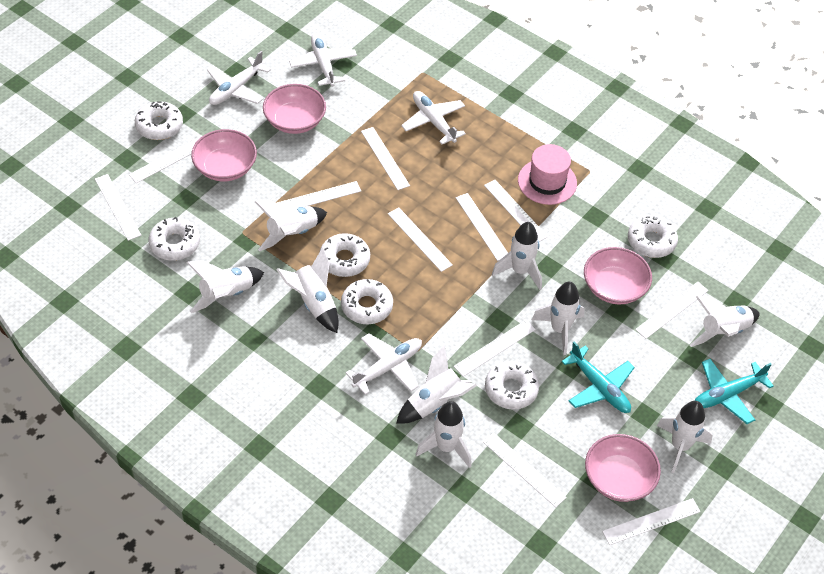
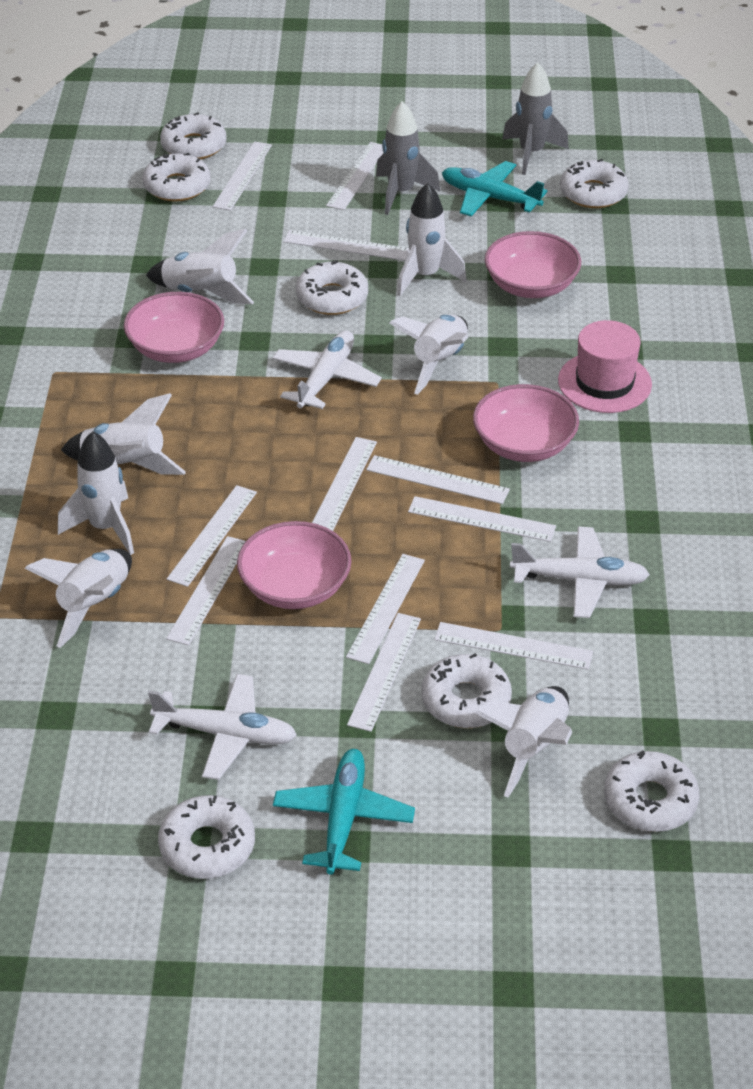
grey rocket: 0 -> 2
white donut: 6 -> 7
white plane: 4 -> 3
white rocket: 9 -> 7

